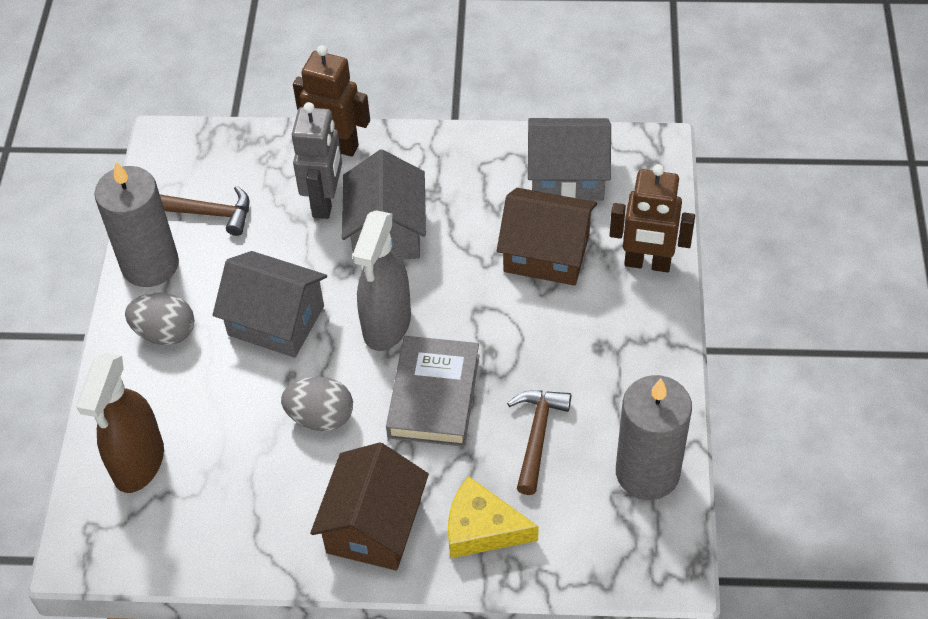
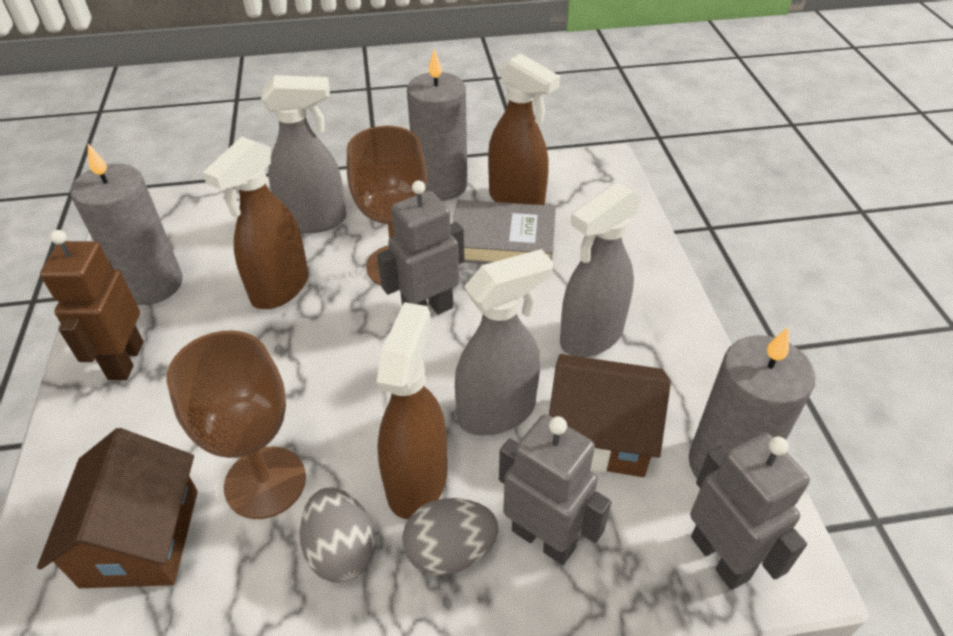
brown goblet: 0 -> 2
brown hammer: 2 -> 0
brown robot: 2 -> 1
brown spray bottle: 1 -> 3
grey candle: 2 -> 3
grey house: 3 -> 0
grey robot: 1 -> 3
grey spray bottle: 1 -> 3
yellow cheese: 1 -> 0

